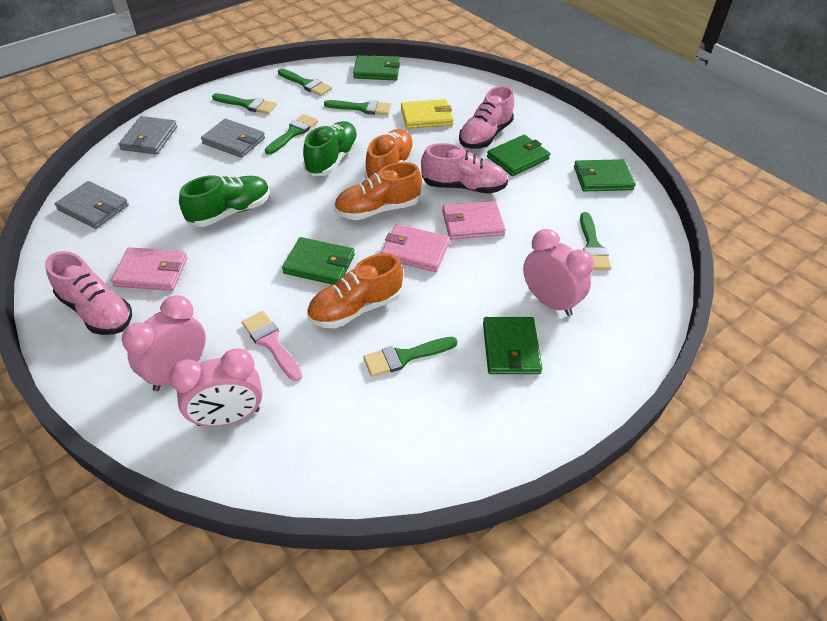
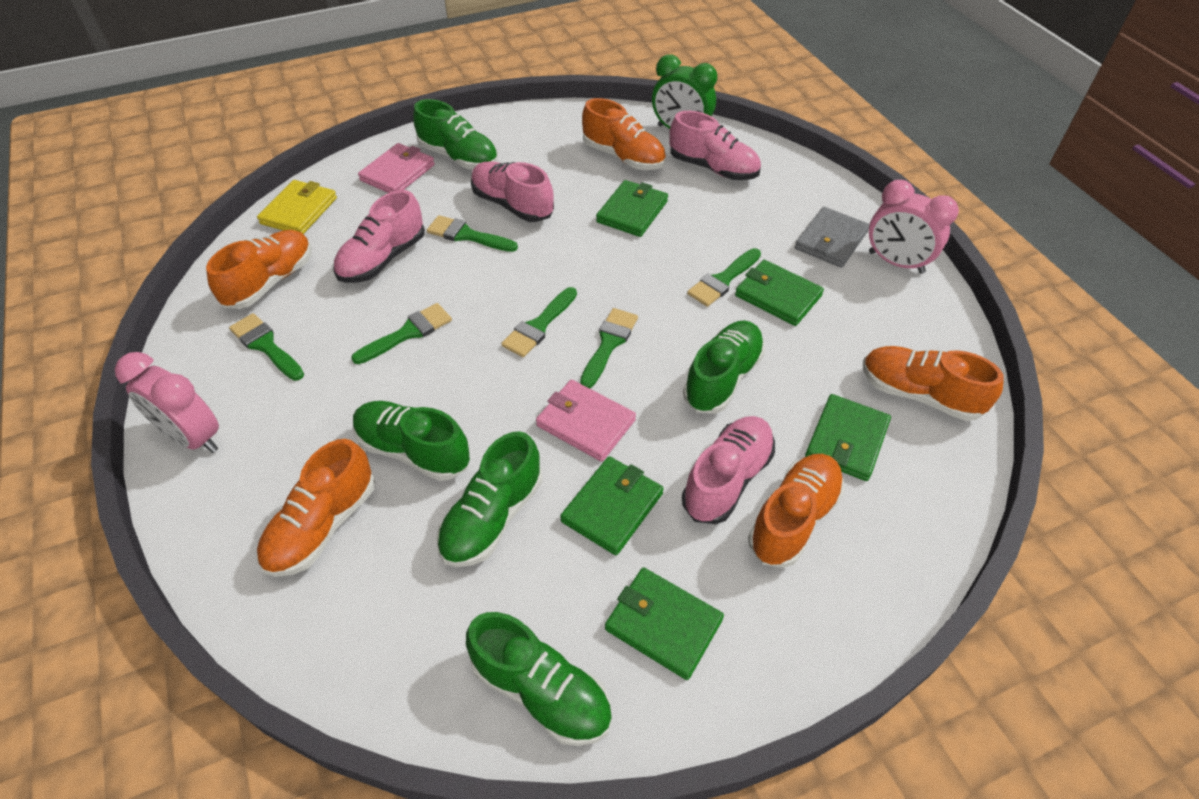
green clock: 0 -> 1
green shoe: 2 -> 5
grey wallet: 3 -> 1
orange shoe: 3 -> 5
pink brush: 1 -> 0
pink clock: 3 -> 2
pink shoe: 3 -> 4
pink wallet: 3 -> 2

